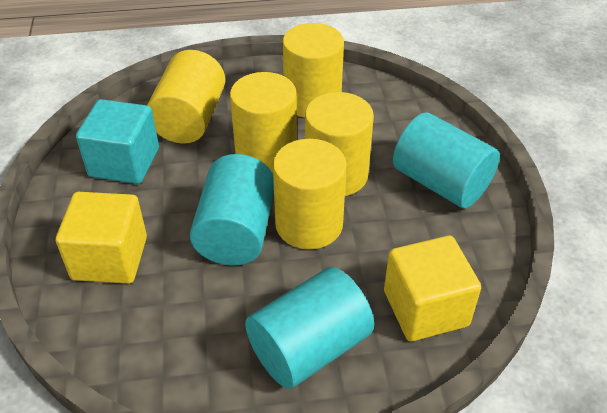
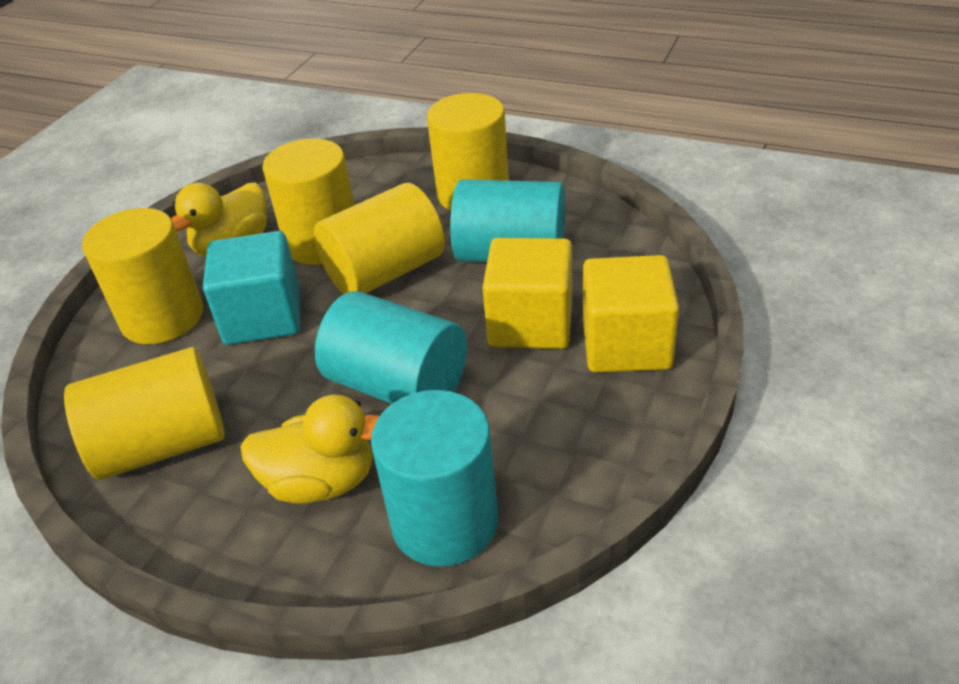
yellow duck: 0 -> 2

